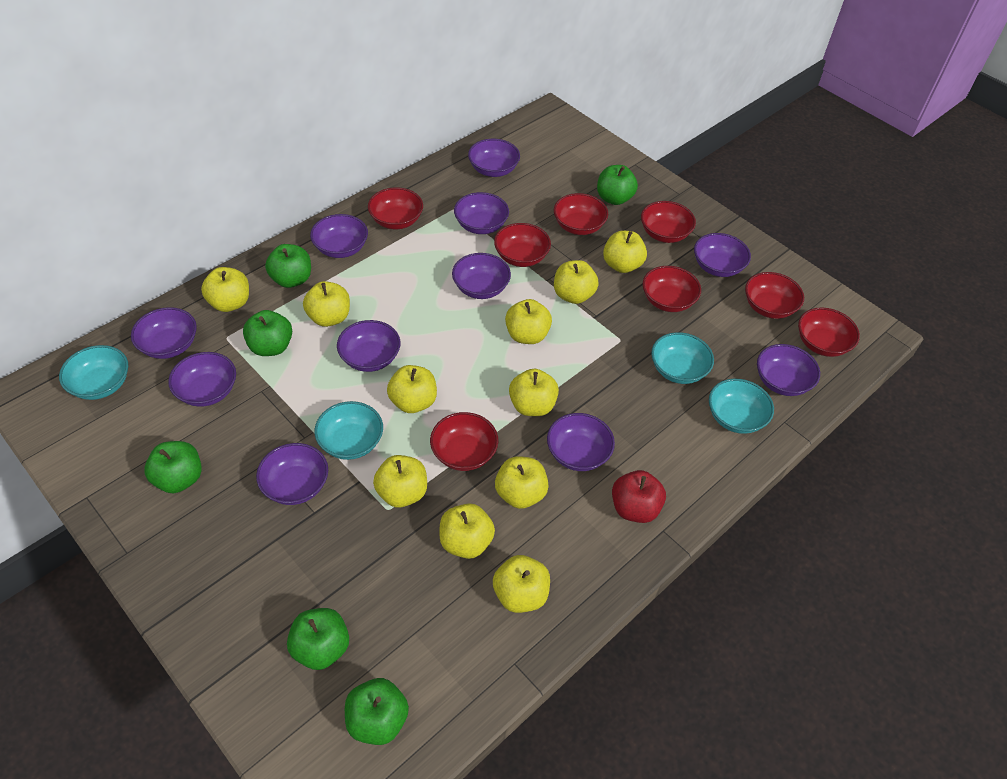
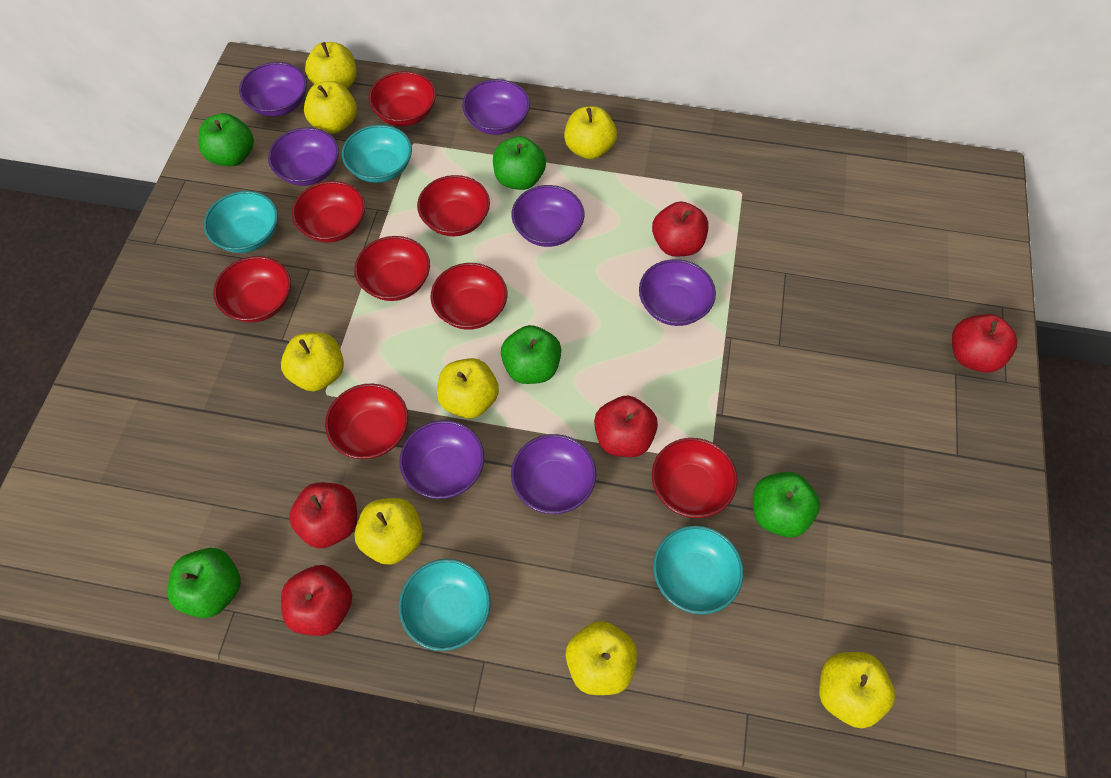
green apple: 6 -> 5
purple bowl: 11 -> 7
red apple: 1 -> 5
yellow apple: 11 -> 8

